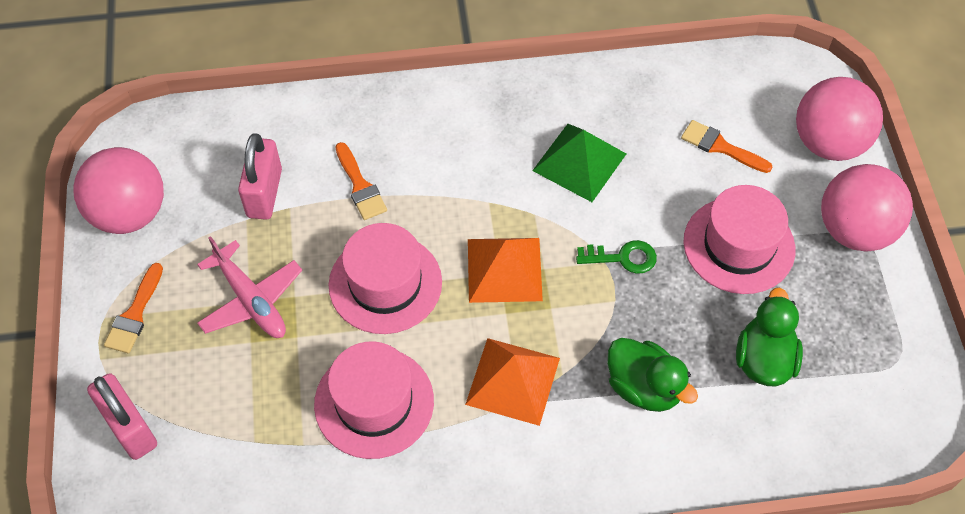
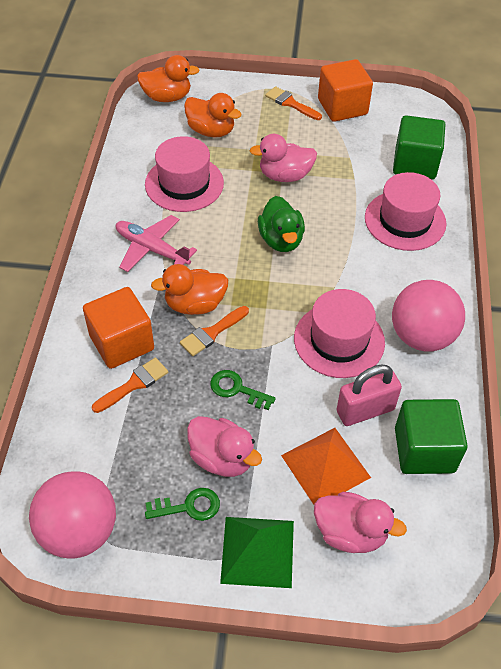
green cube: 0 -> 2
green duck: 2 -> 1
green key: 1 -> 2
orange cube: 0 -> 2
orange duck: 0 -> 3
orange pyramid: 2 -> 1
pink ball: 3 -> 2
pink duck: 0 -> 3
pink padlock: 2 -> 1

